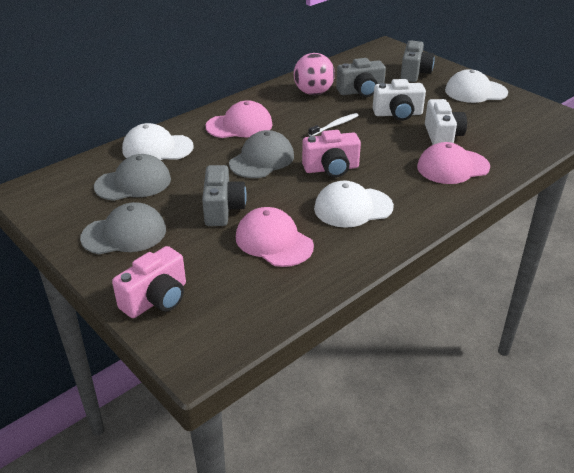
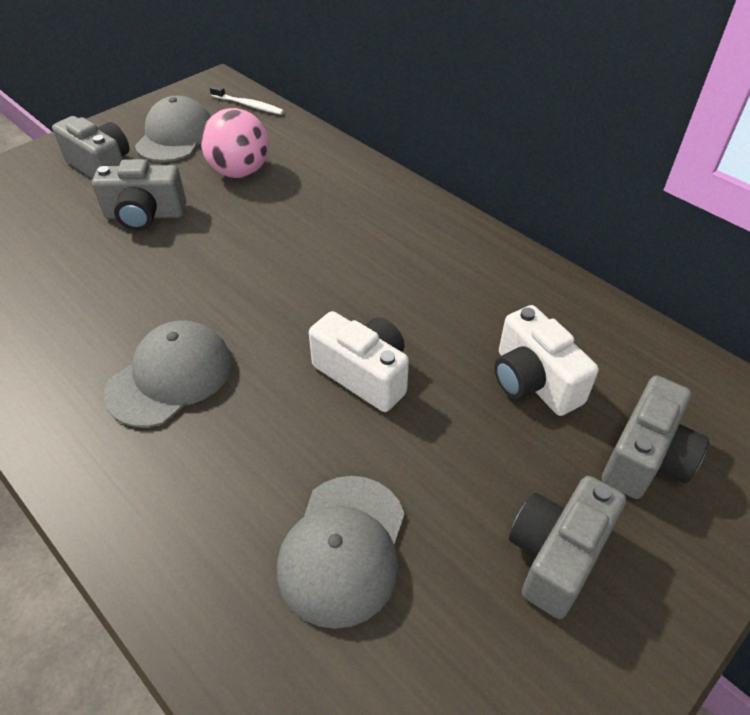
grey camera: 3 -> 4
pink camera: 2 -> 0
pink cap: 3 -> 0
white cap: 3 -> 0

